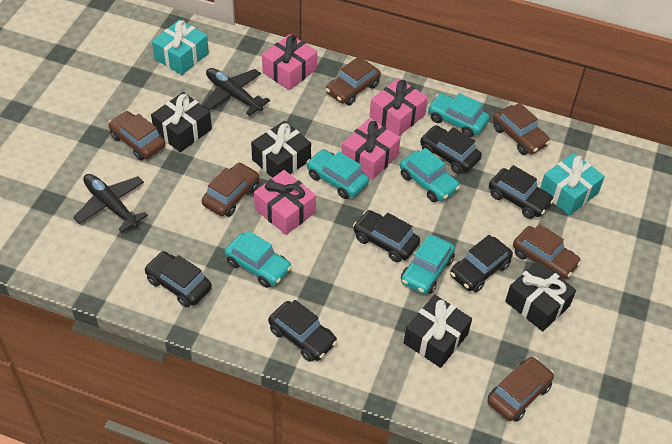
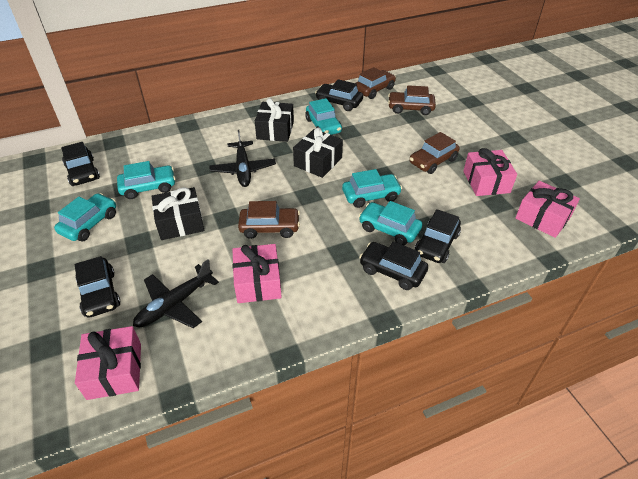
black car: 6 -> 5
black gift: 4 -> 3
brown car: 6 -> 4
turquoise gift: 2 -> 0

